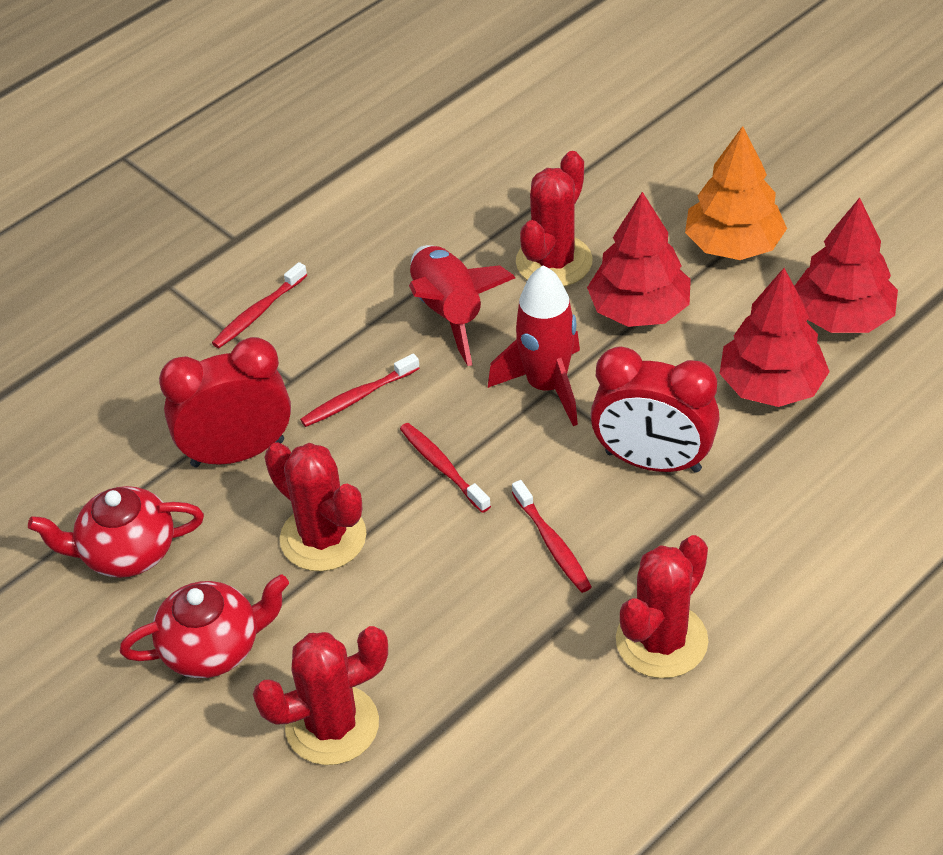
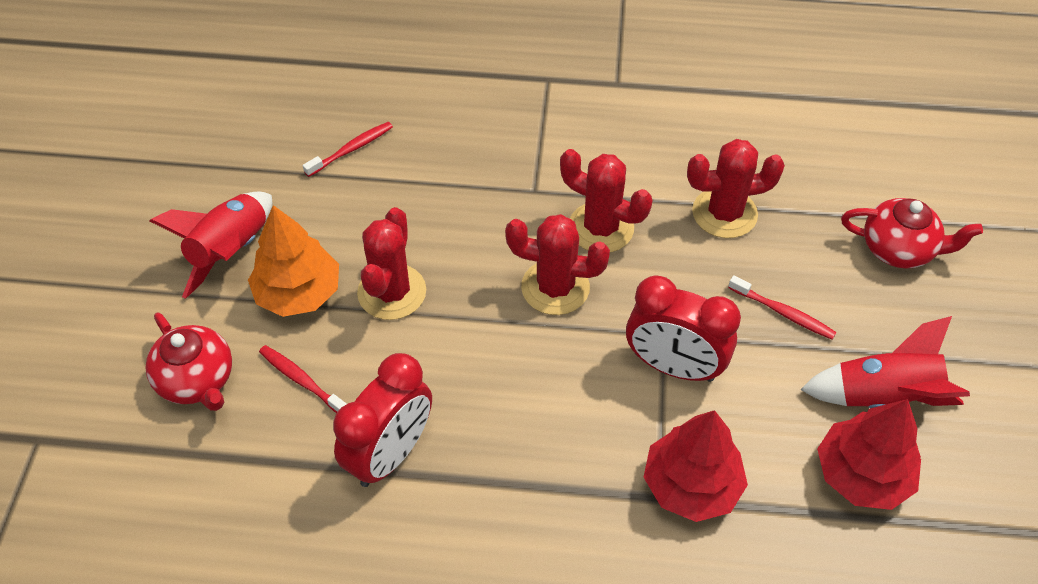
red toothbrush: 4 -> 3
red tree: 3 -> 2

